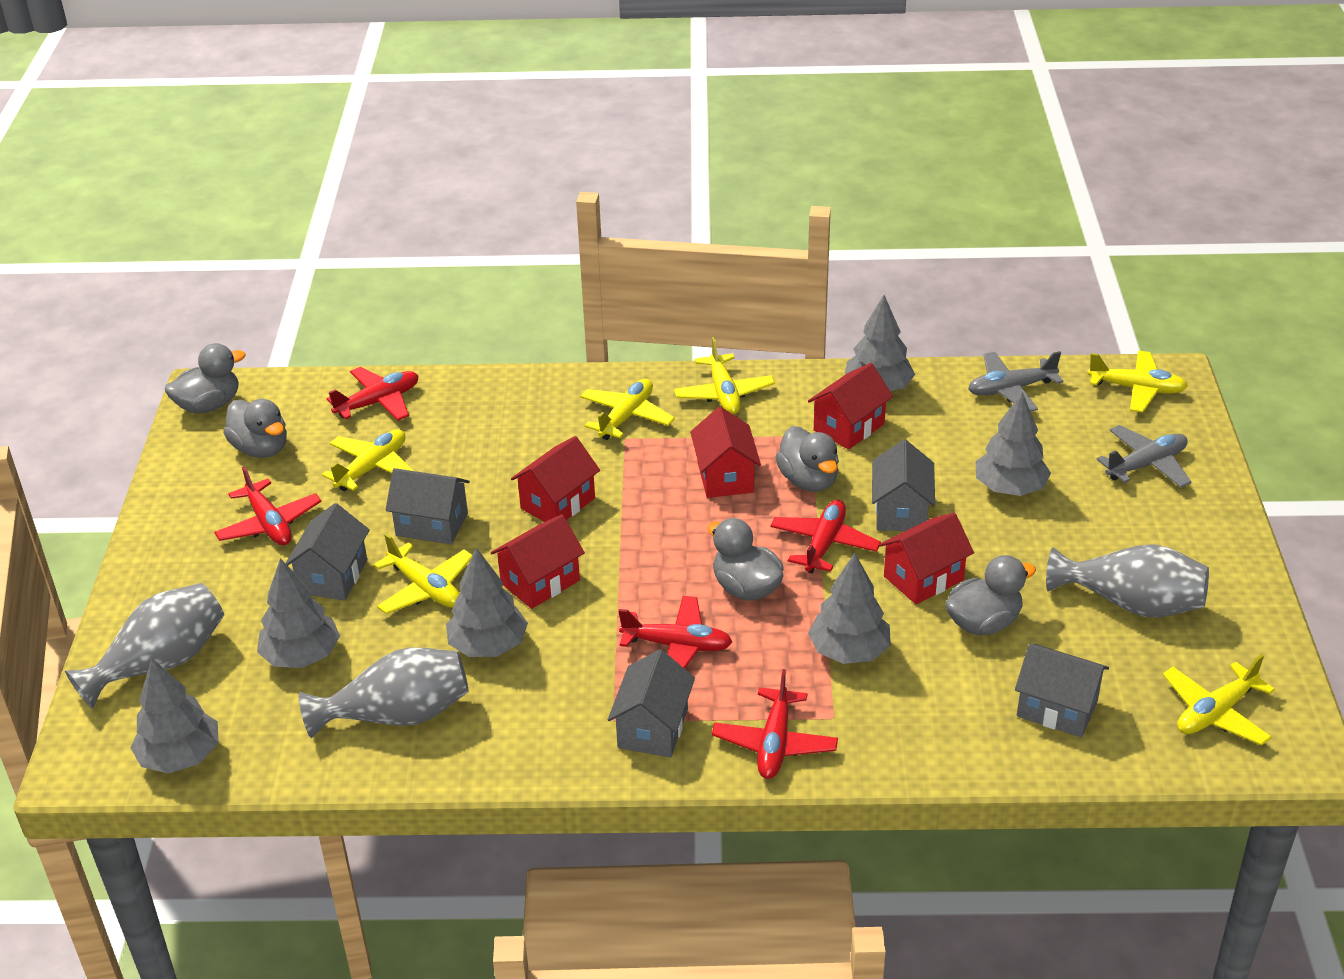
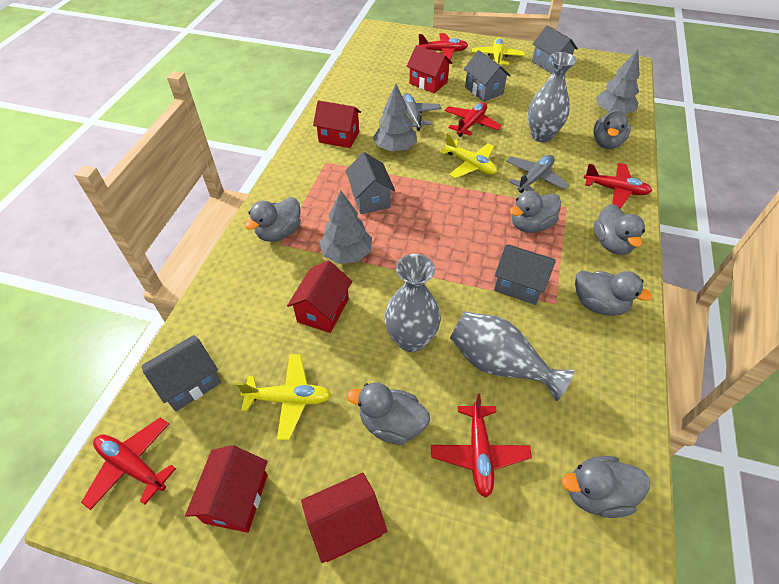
grey duck: 5 -> 7
grey tree: 6 -> 3
yellow plane: 6 -> 3

